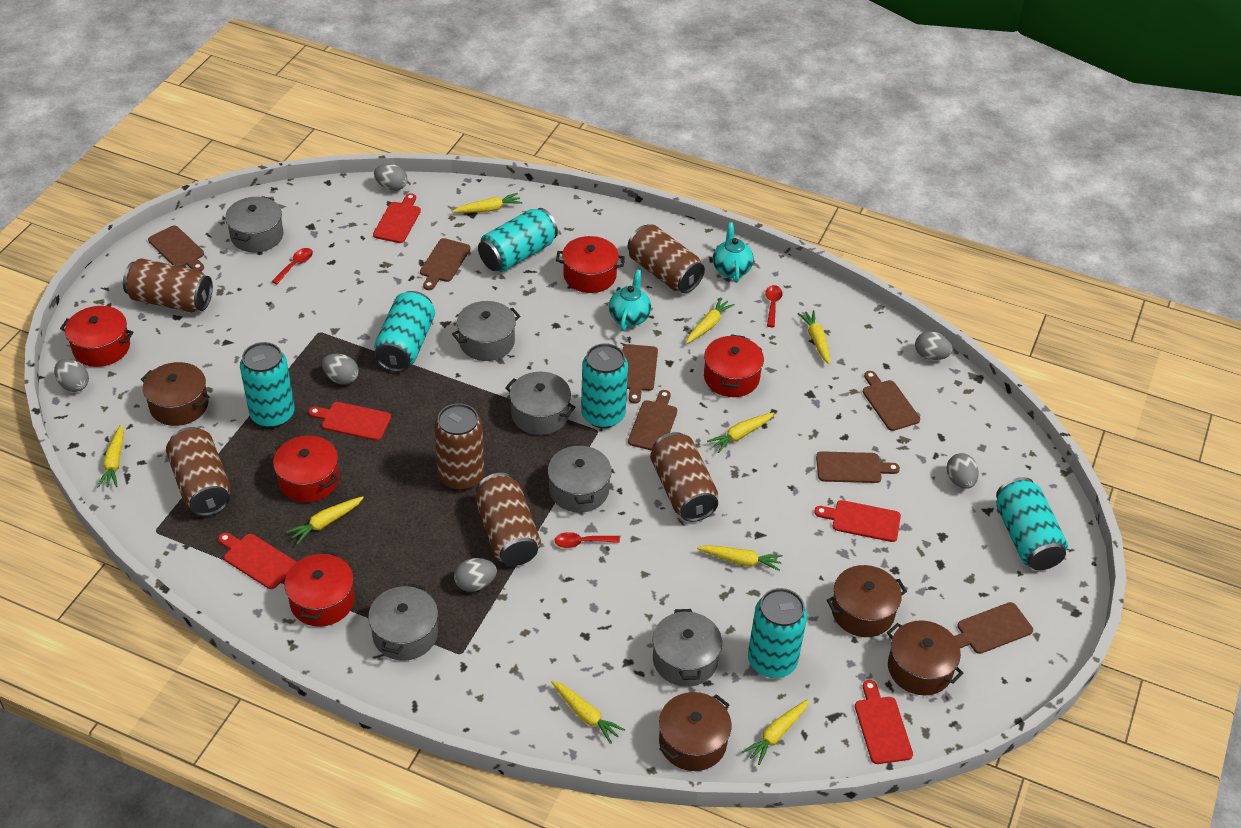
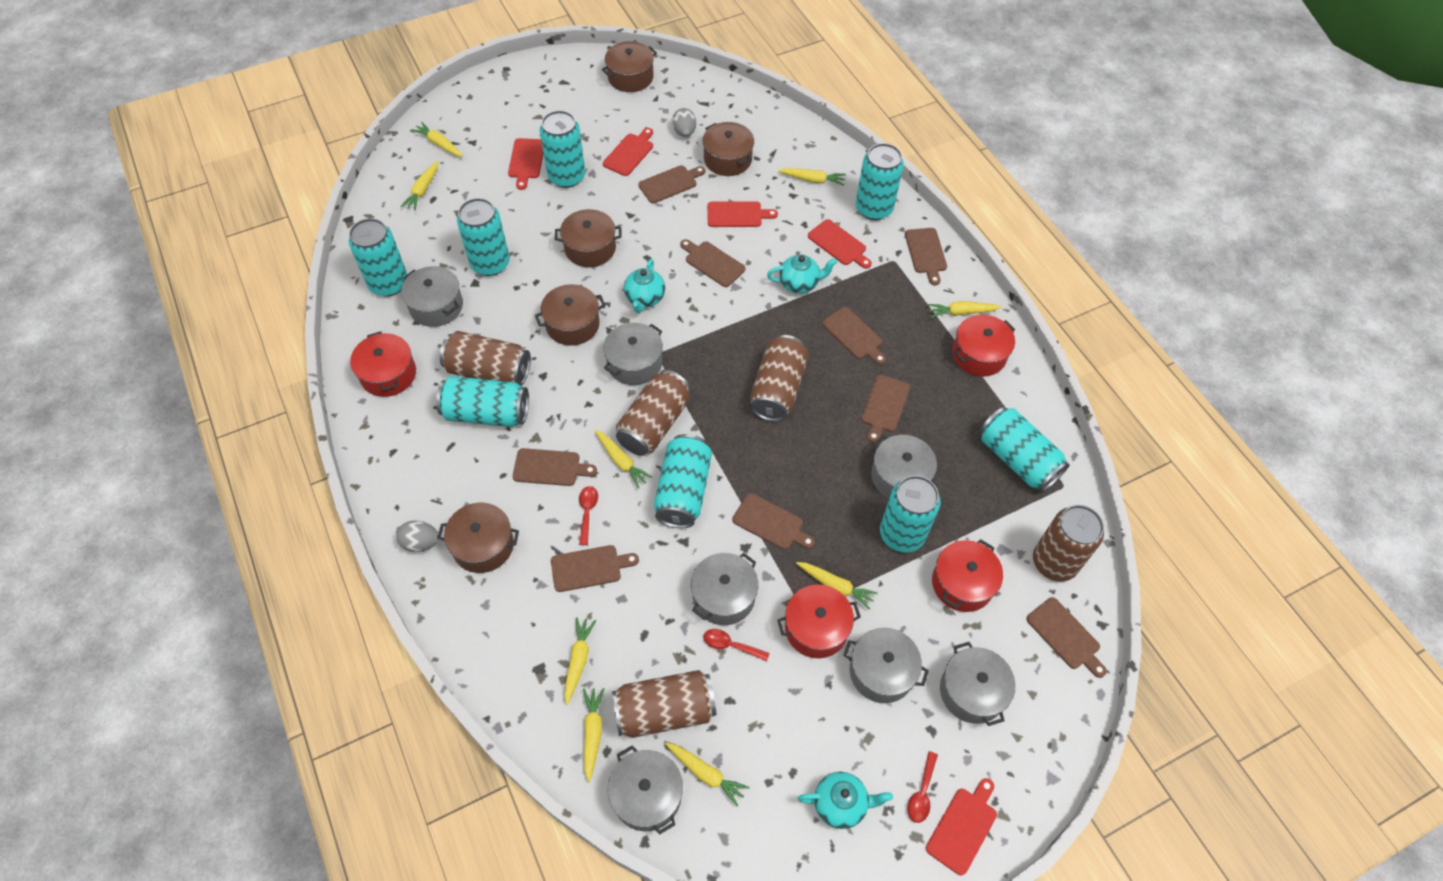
brown can: 6 -> 5
brown cutting board: 7 -> 9
brown pot: 4 -> 5
grey egg: 6 -> 2
grey pot: 6 -> 7
red pot: 5 -> 4
turquoise can: 6 -> 8
turquoise teapot: 2 -> 3

